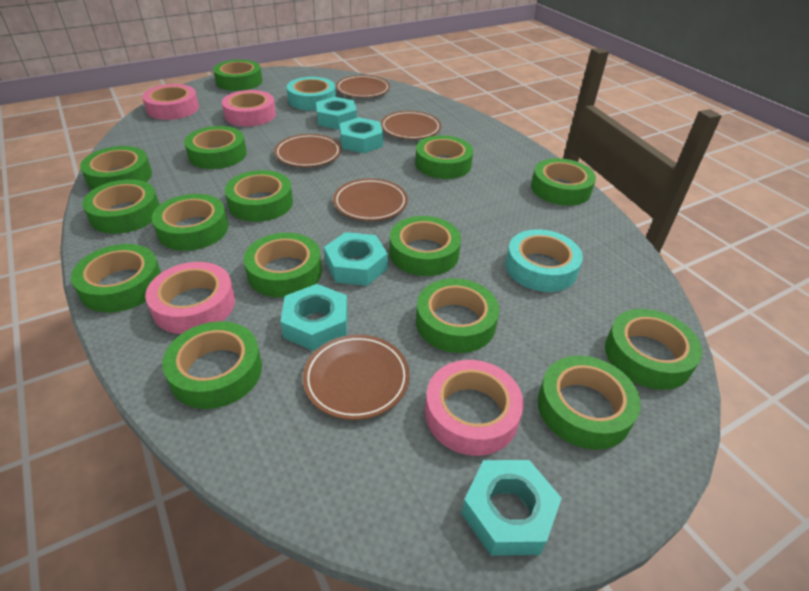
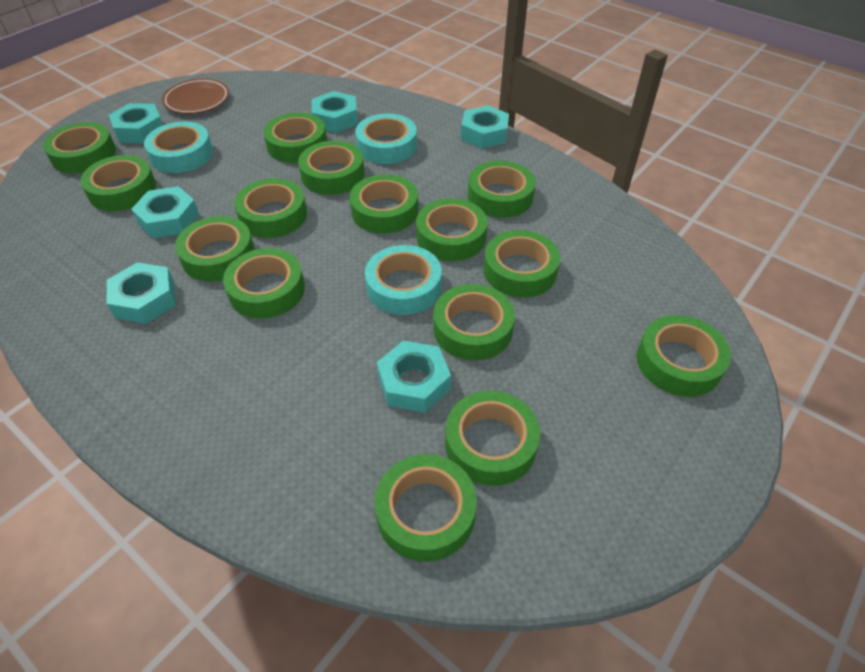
brown plate: 5 -> 1
pink tape: 4 -> 0
turquoise nut: 5 -> 6
turquoise tape: 2 -> 3

